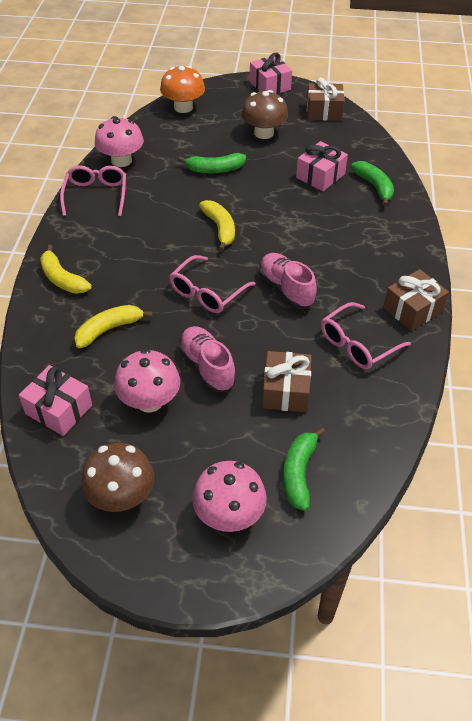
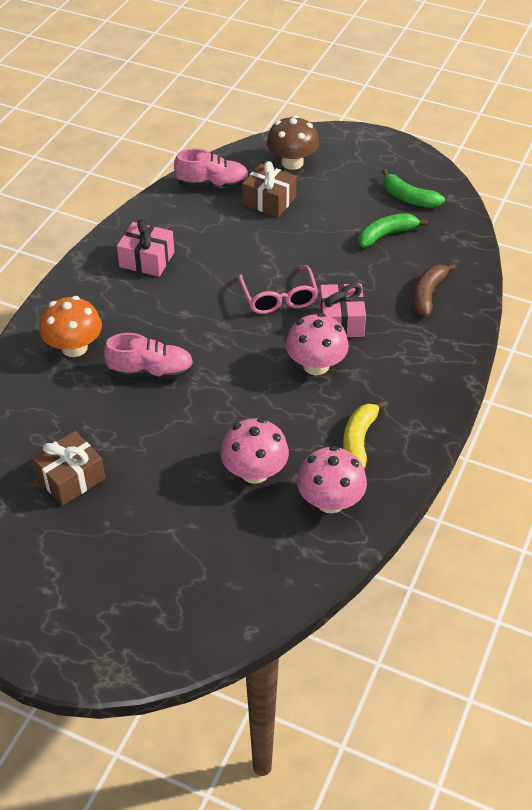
brown banana: 0 -> 1
brown gift: 3 -> 2
brown mushroom: 2 -> 1
green banana: 3 -> 2
pink gift: 3 -> 2
pink glasses: 3 -> 1
yellow banana: 3 -> 1

